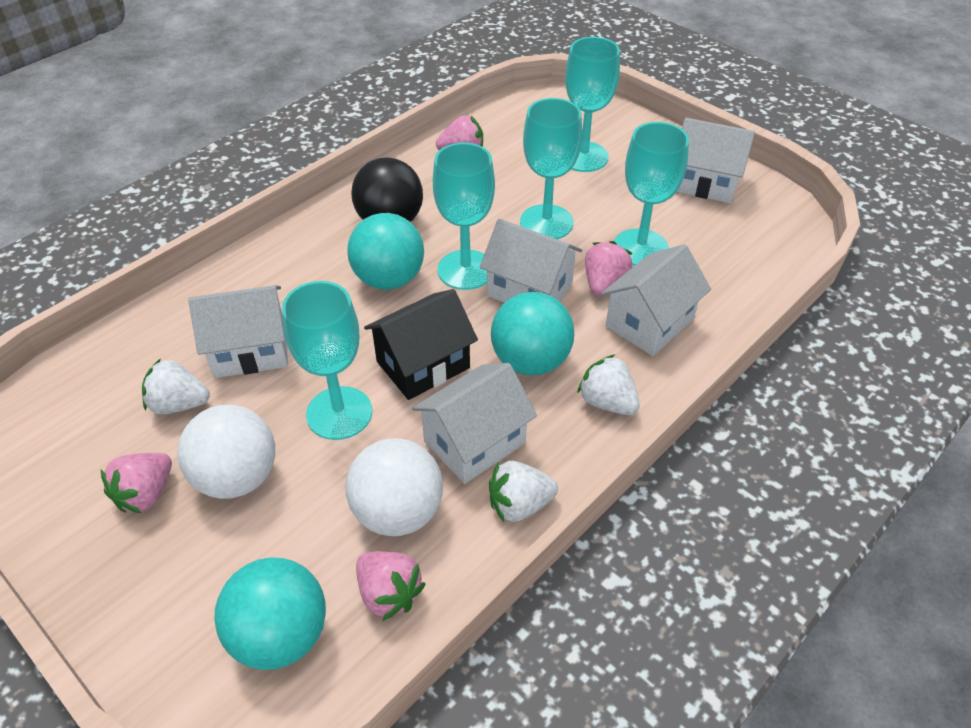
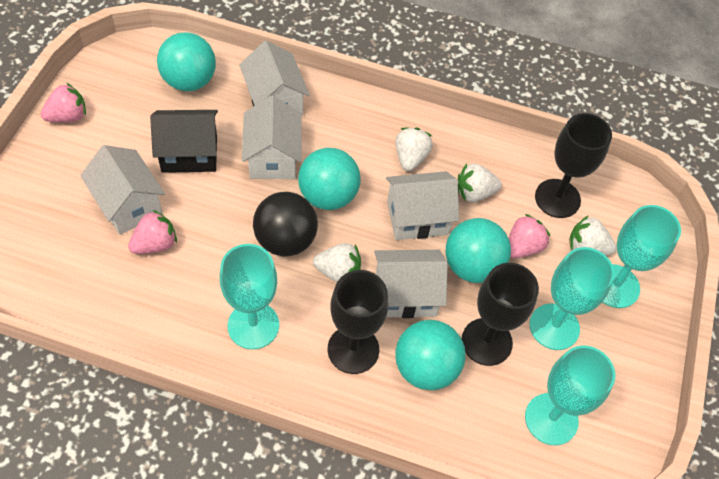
black goblet: 0 -> 3
pink strawberry: 4 -> 3
turquoise ball: 3 -> 4
turquoise goblet: 5 -> 4
white ball: 2 -> 0
white strawberry: 3 -> 4

